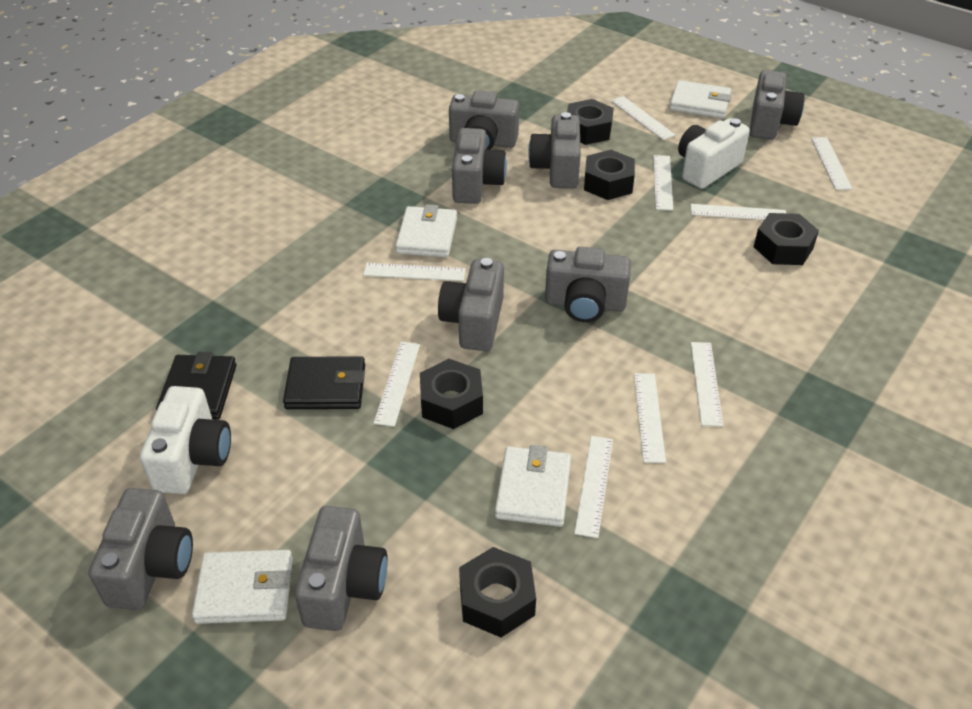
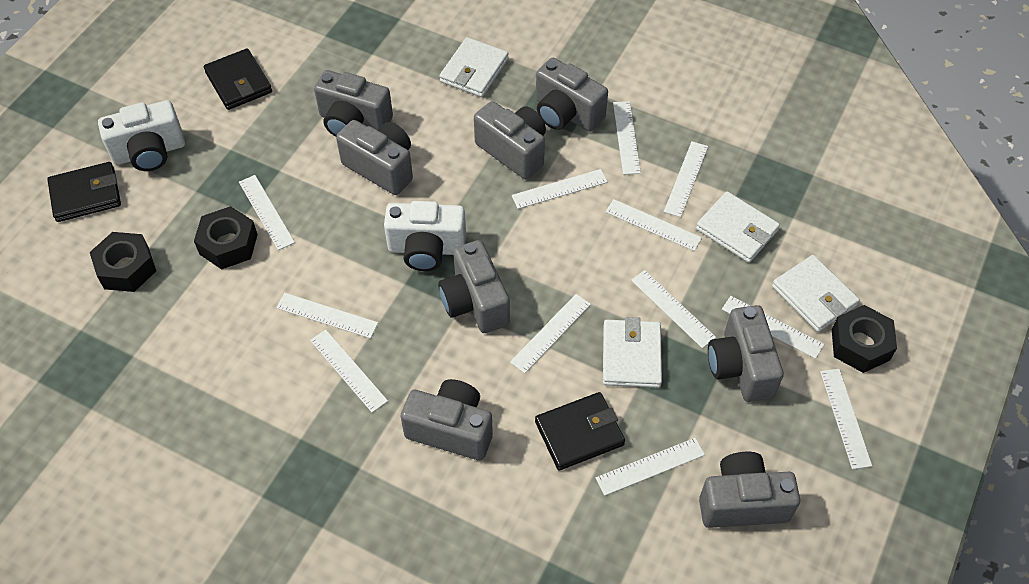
black nut: 5 -> 3
black wallet: 2 -> 3
white ruler: 9 -> 12

